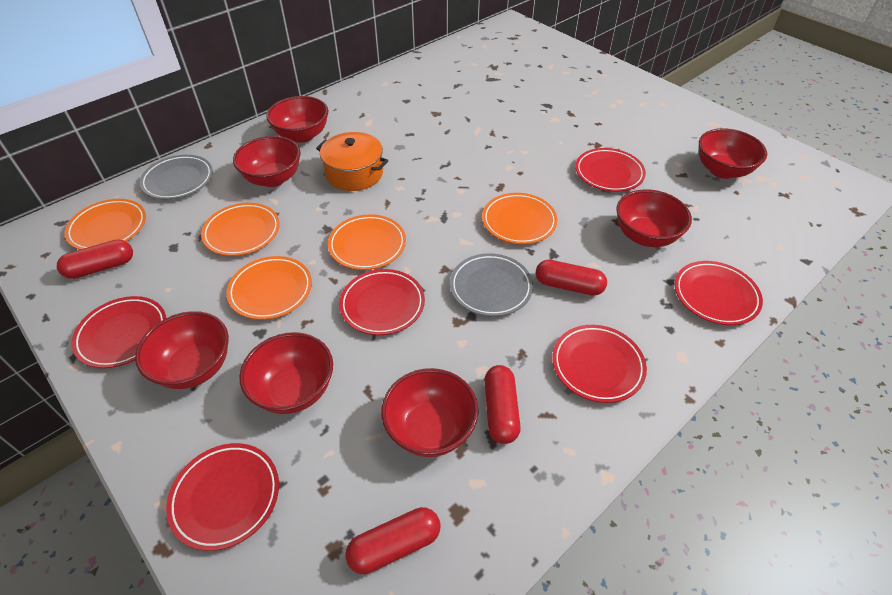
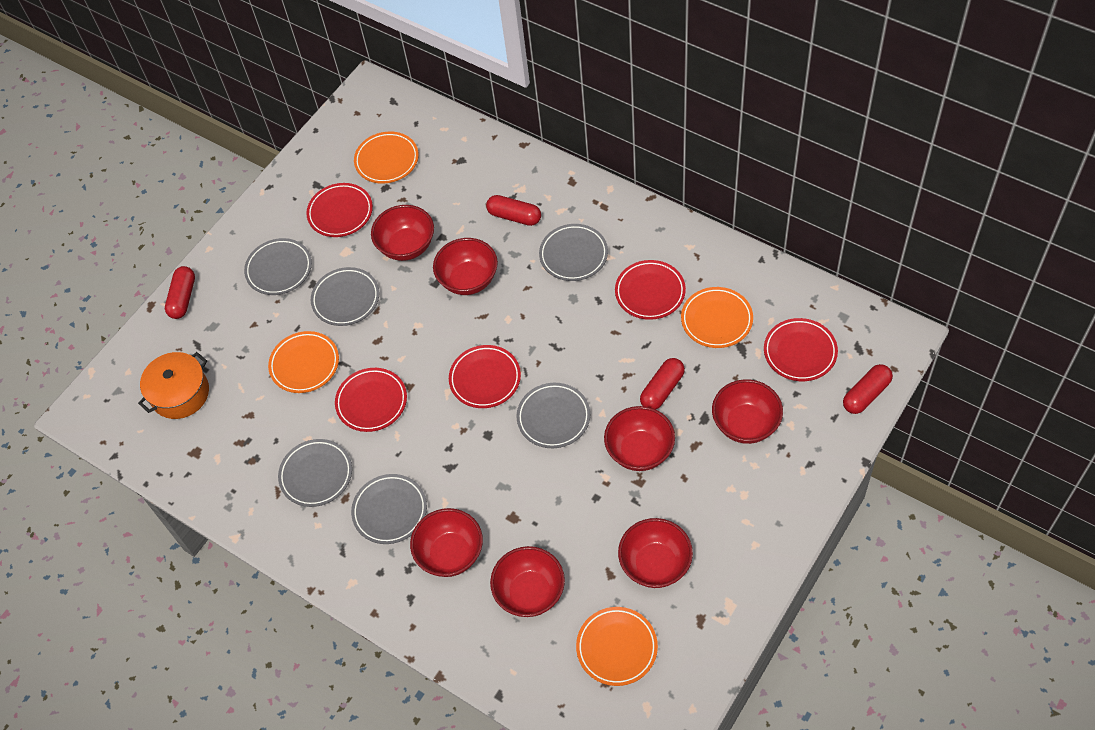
grey plate: 2 -> 6
orange plate: 5 -> 4
red plate: 6 -> 5

